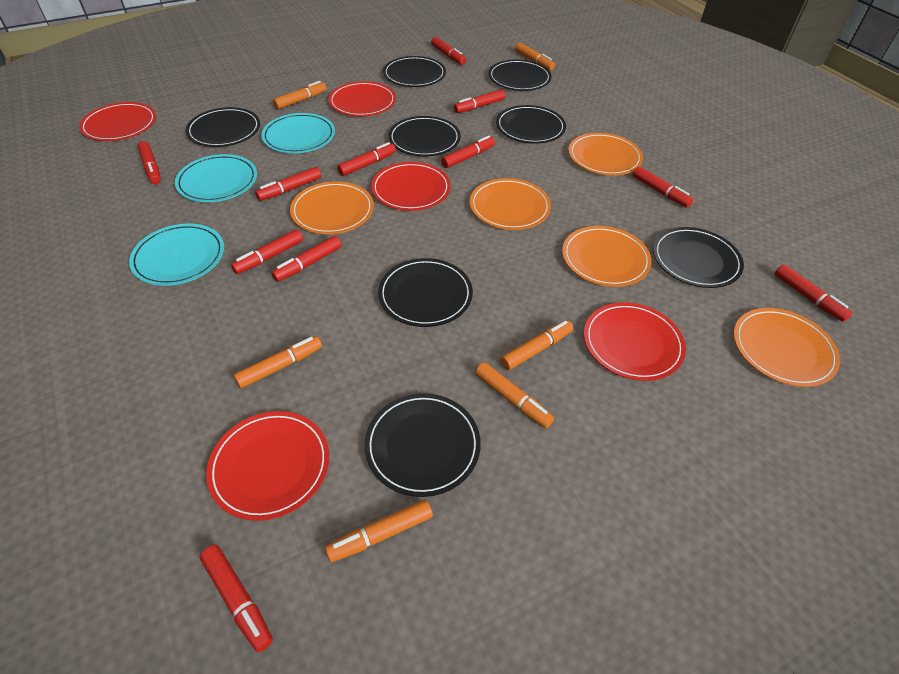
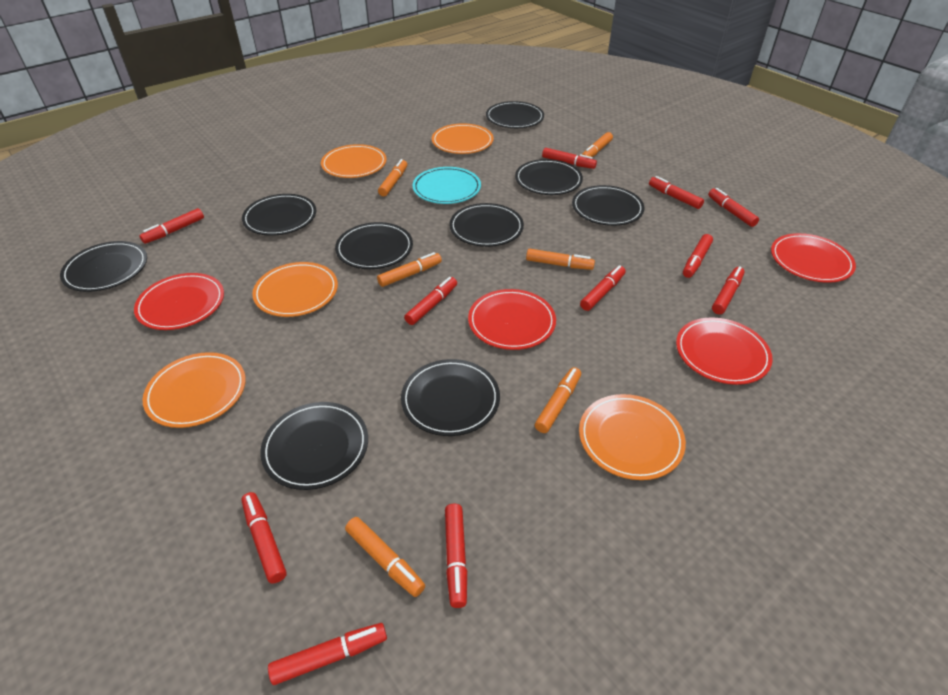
black plate: 8 -> 9
red plate: 5 -> 4
turquoise plate: 3 -> 1

